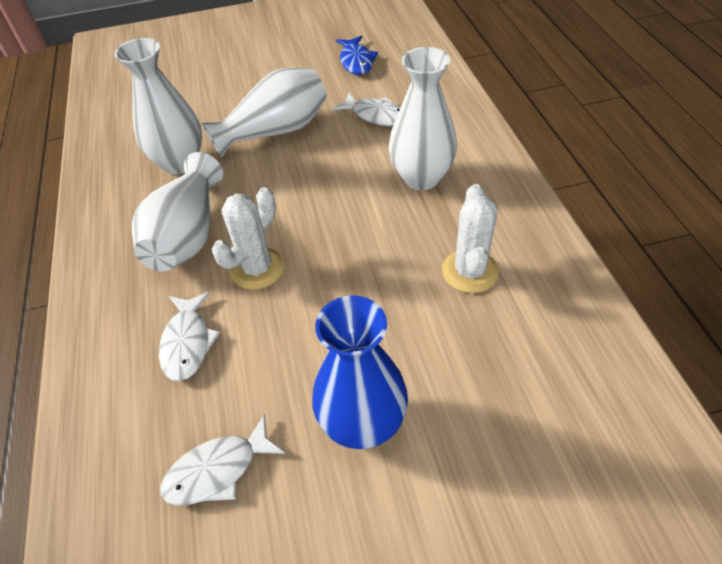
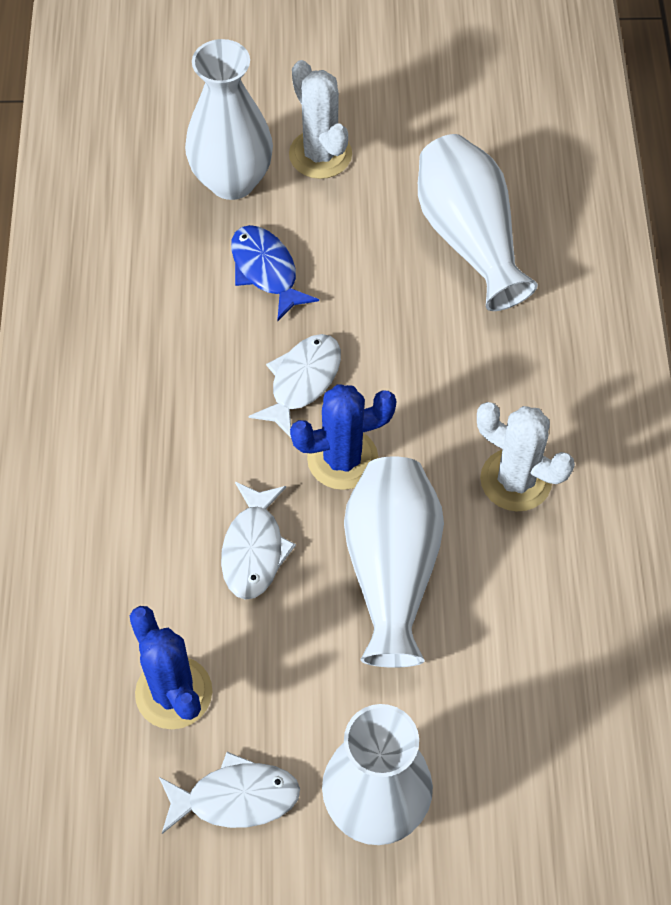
blue cactus: 0 -> 2
blue vase: 1 -> 0

